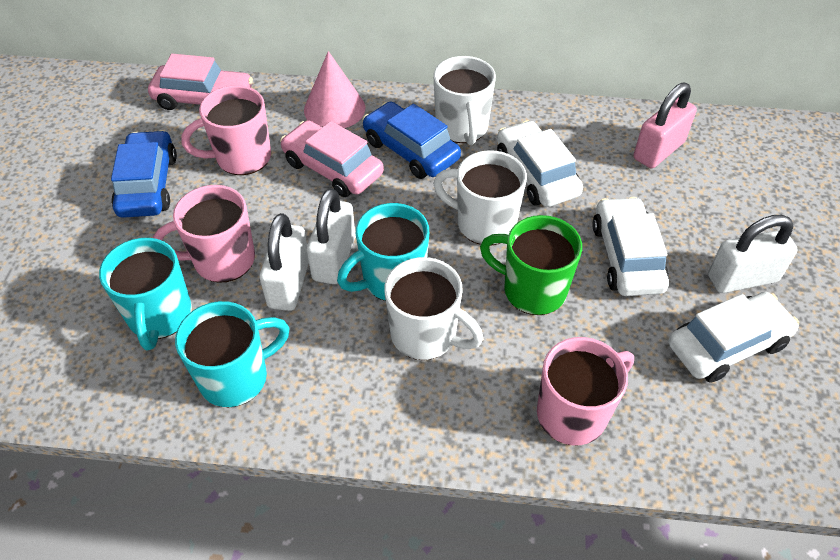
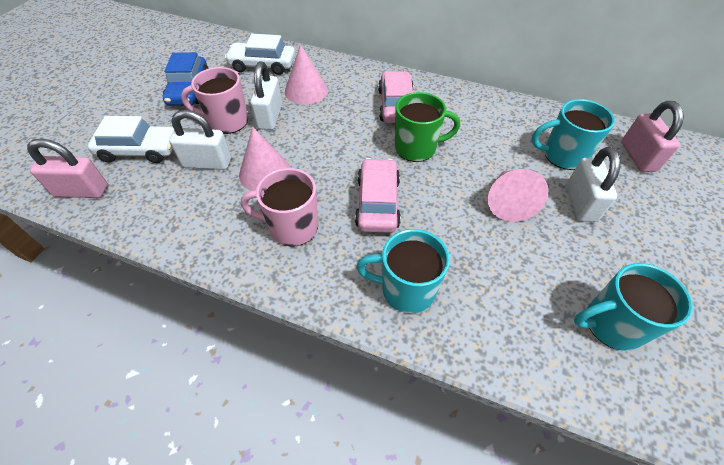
blue car: 2 -> 1
pink cone: 1 -> 3
pink mug: 3 -> 2
pink padlock: 1 -> 2
white car: 3 -> 2
white mug: 3 -> 0

